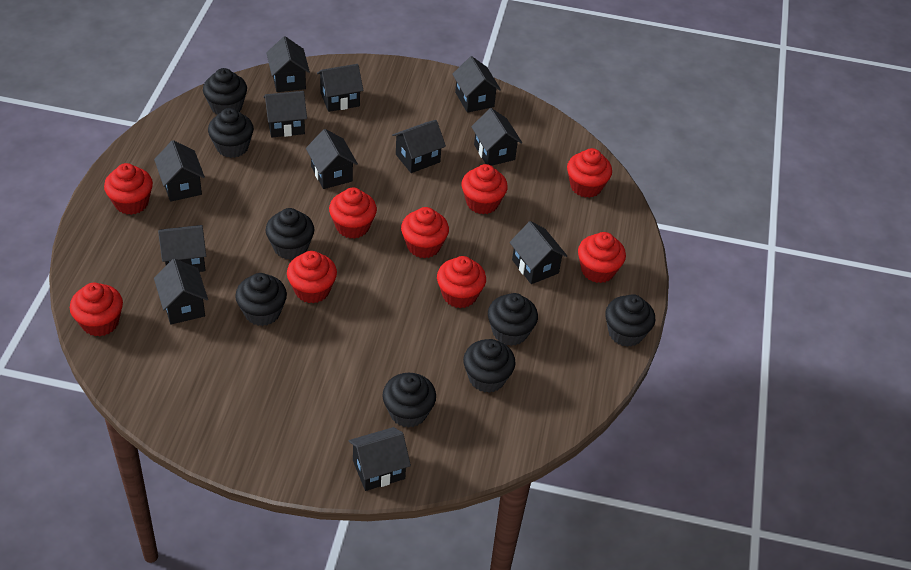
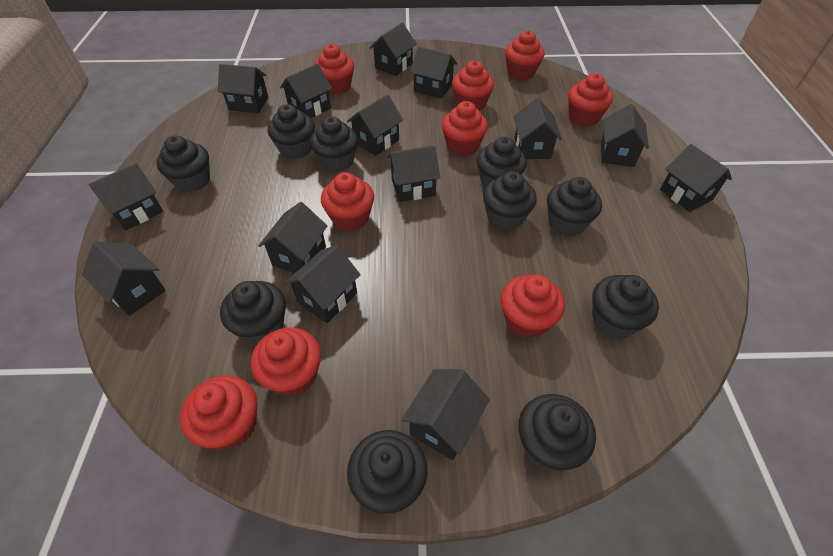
black cupcake: 8 -> 10
black house: 12 -> 14

